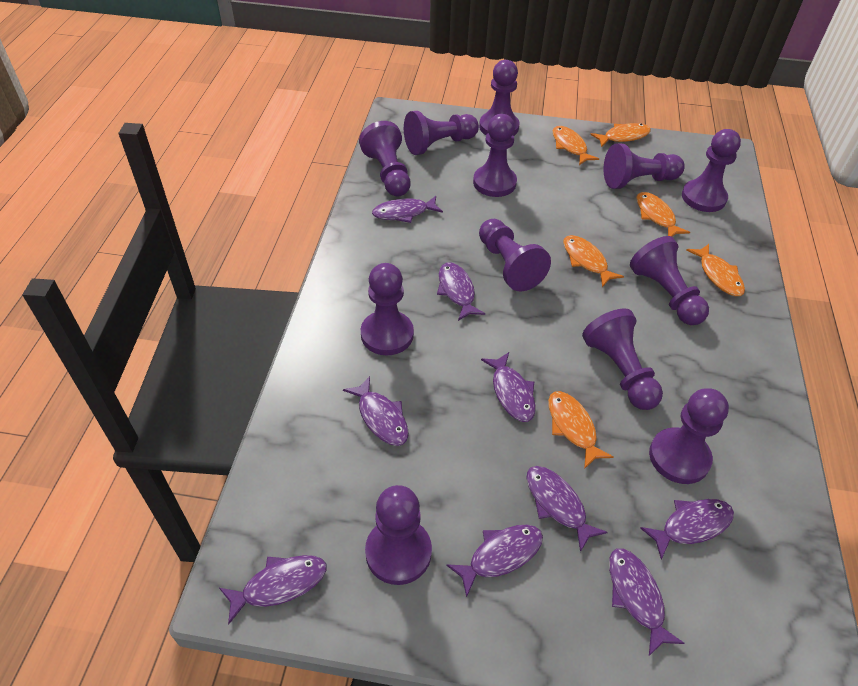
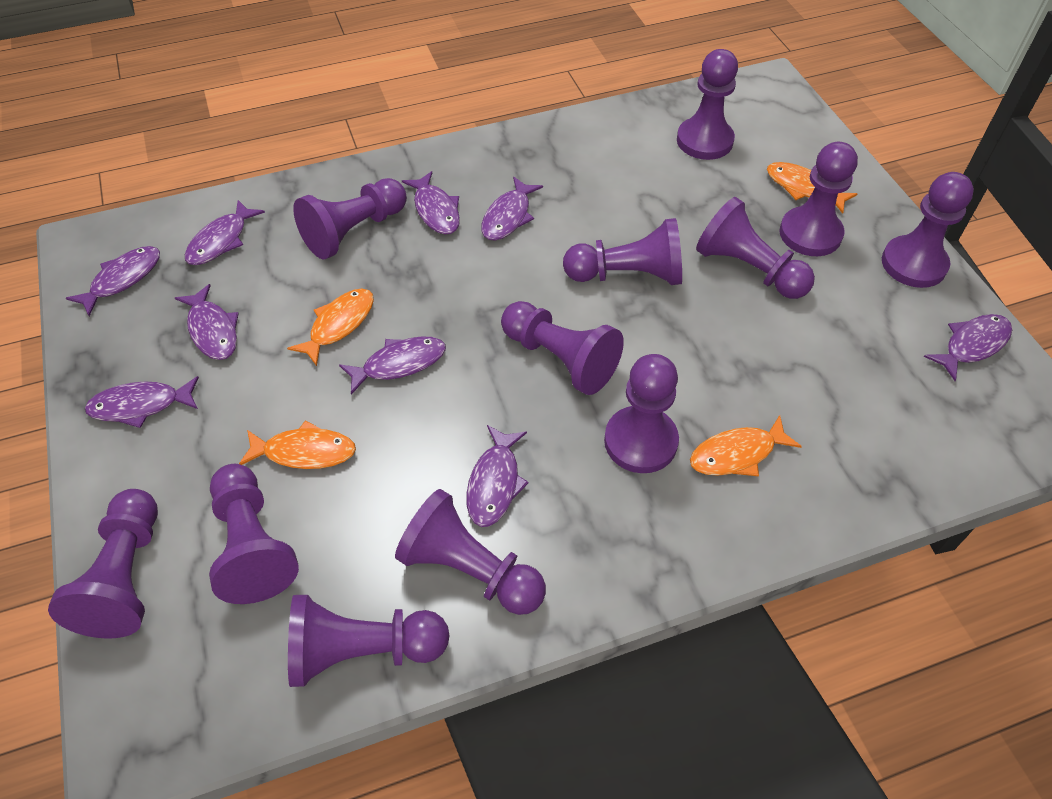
orange fish: 6 -> 4

